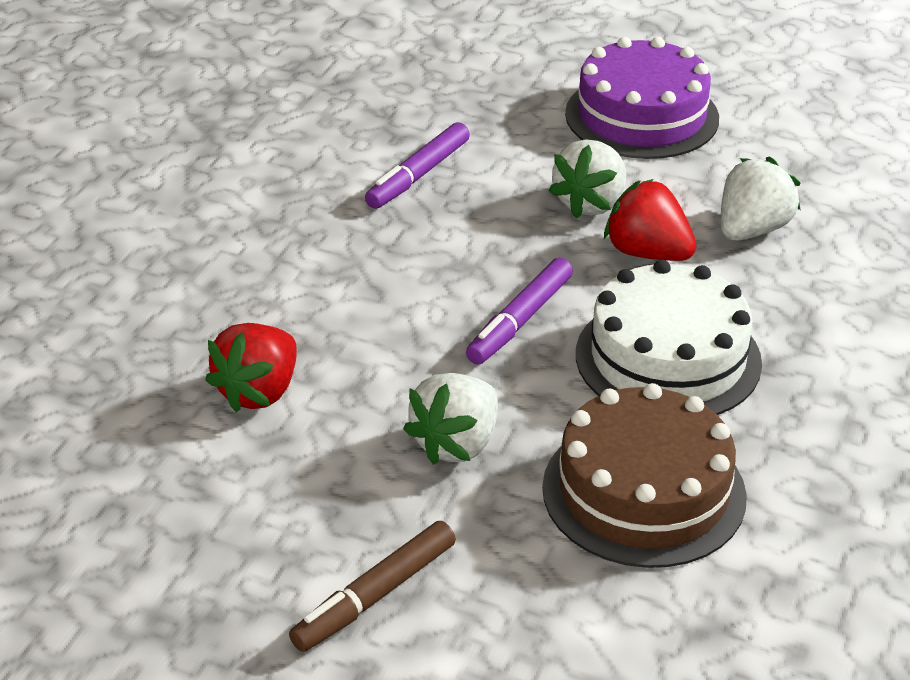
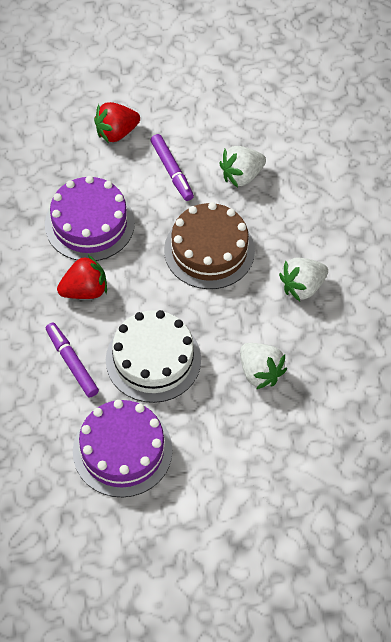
brown marker: 1 -> 0
purple cake: 1 -> 2

